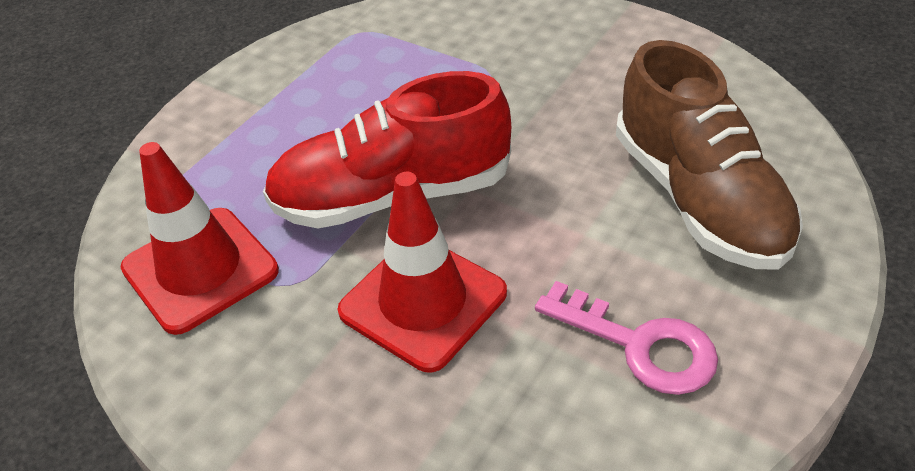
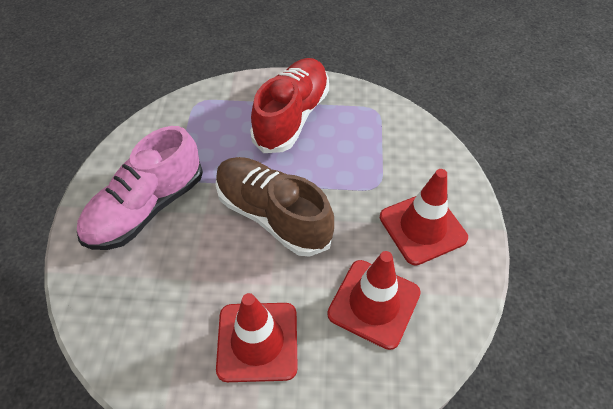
pink key: 1 -> 0
pink shoe: 0 -> 1
red traffic cone: 2 -> 3

